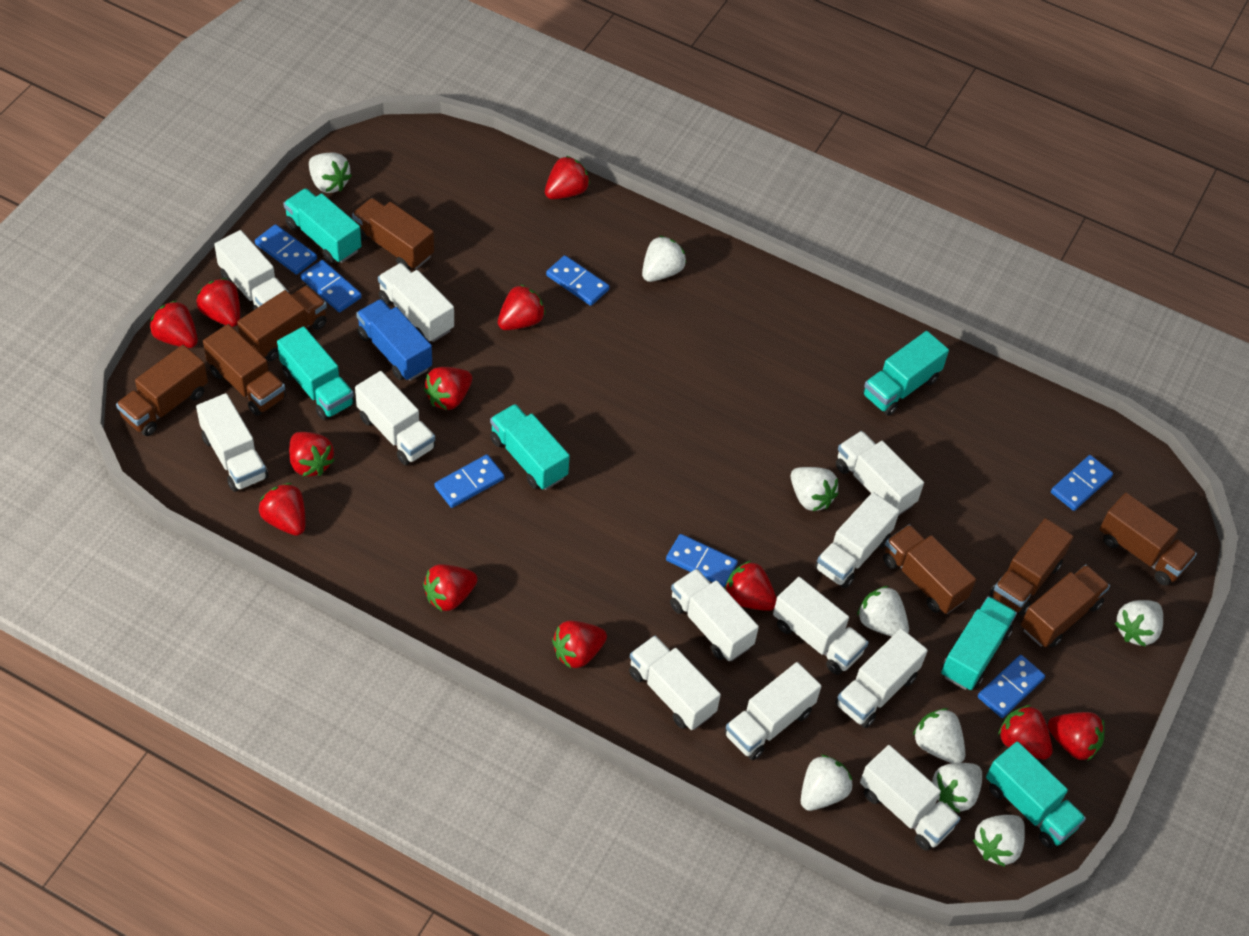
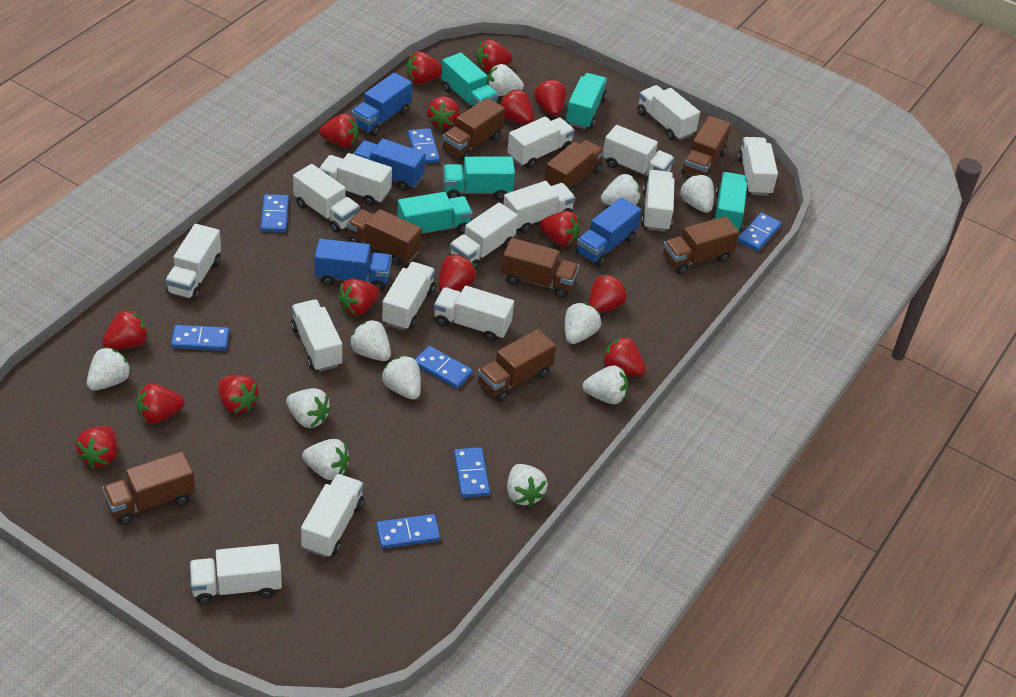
blue truck: 1 -> 4
red strawberry: 12 -> 15
turquoise truck: 6 -> 5
white strawberry: 9 -> 11
white truck: 12 -> 15

